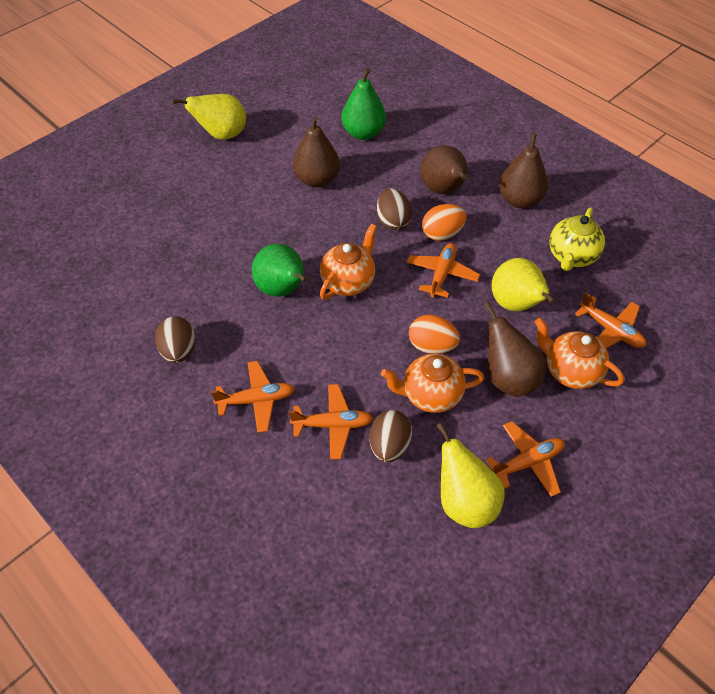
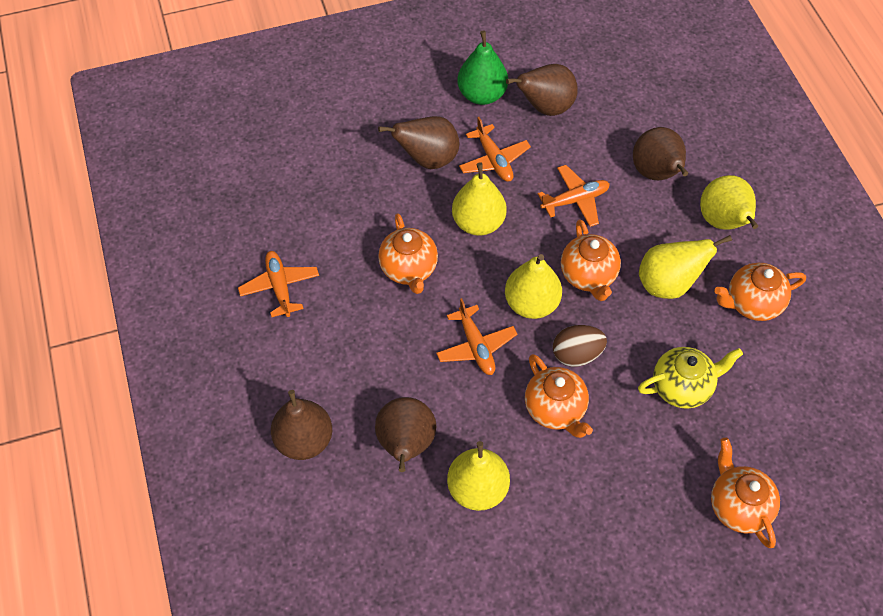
brown egg: 3 -> 1
brown pear: 4 -> 5
green pear: 2 -> 1
orange egg: 2 -> 0
orange plane: 5 -> 4
orange teapot: 3 -> 5
yellow pear: 3 -> 5

